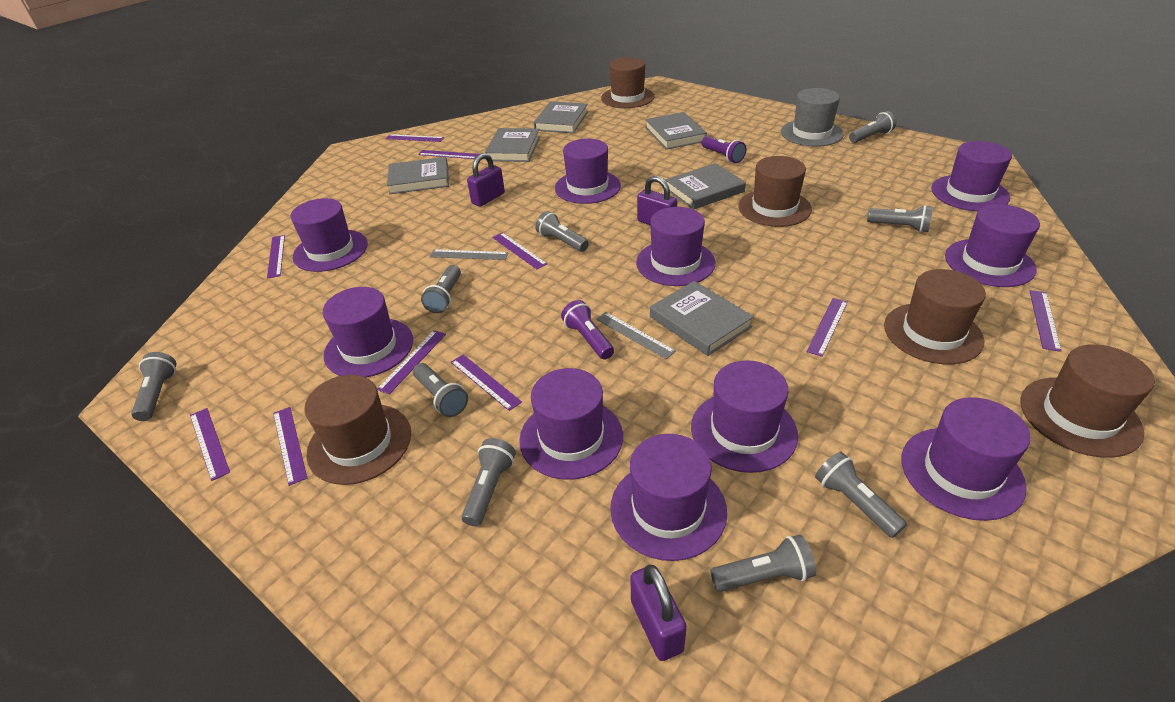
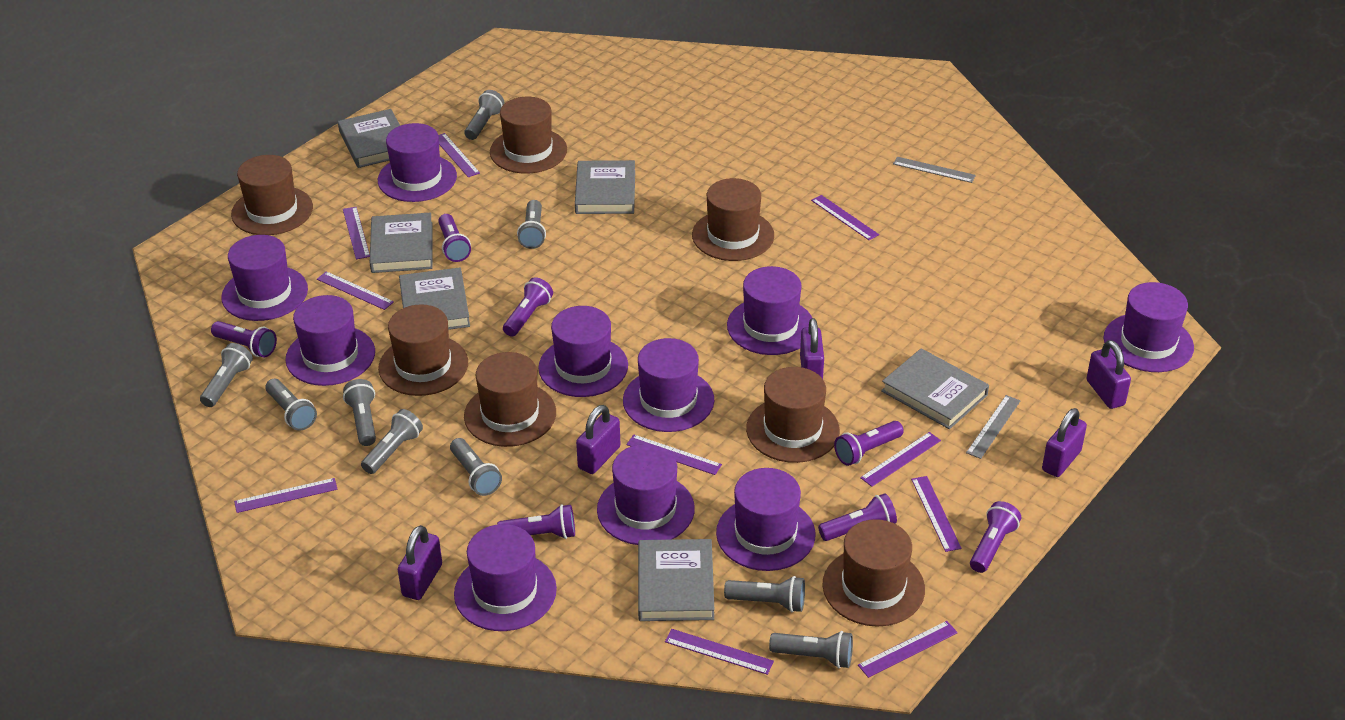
brown hat: 5 -> 7
grey hat: 1 -> 0
purple flashlight: 2 -> 7
purple padlock: 3 -> 5

